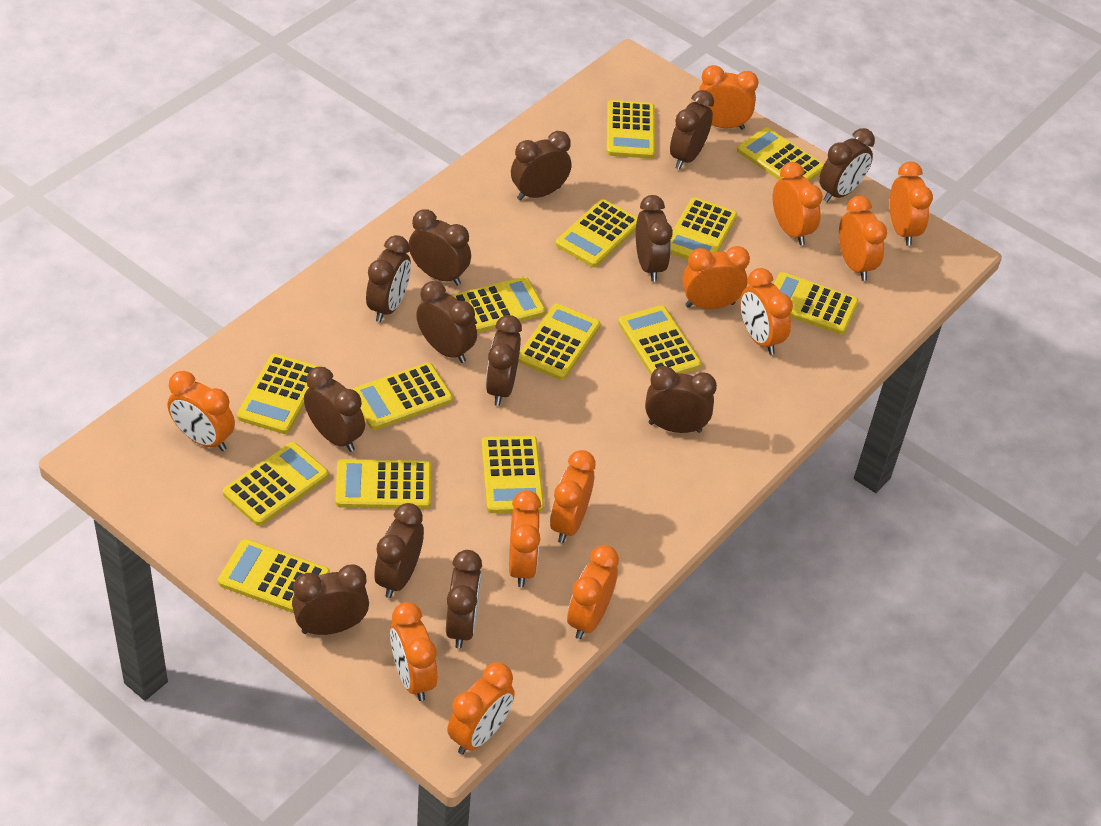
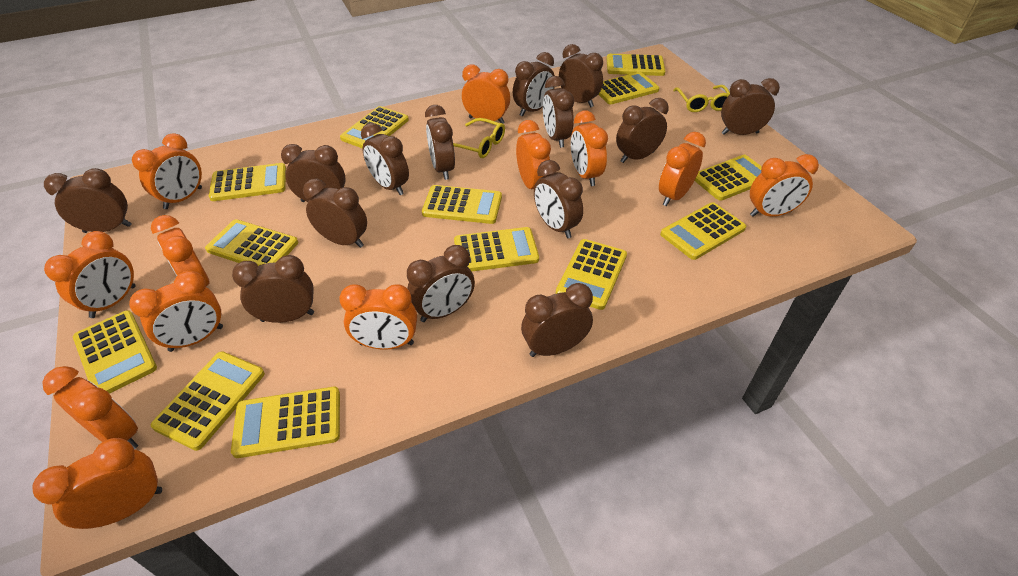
brown clock: 13 -> 14
yellow calculator: 14 -> 13
yellow glasses: 0 -> 2

